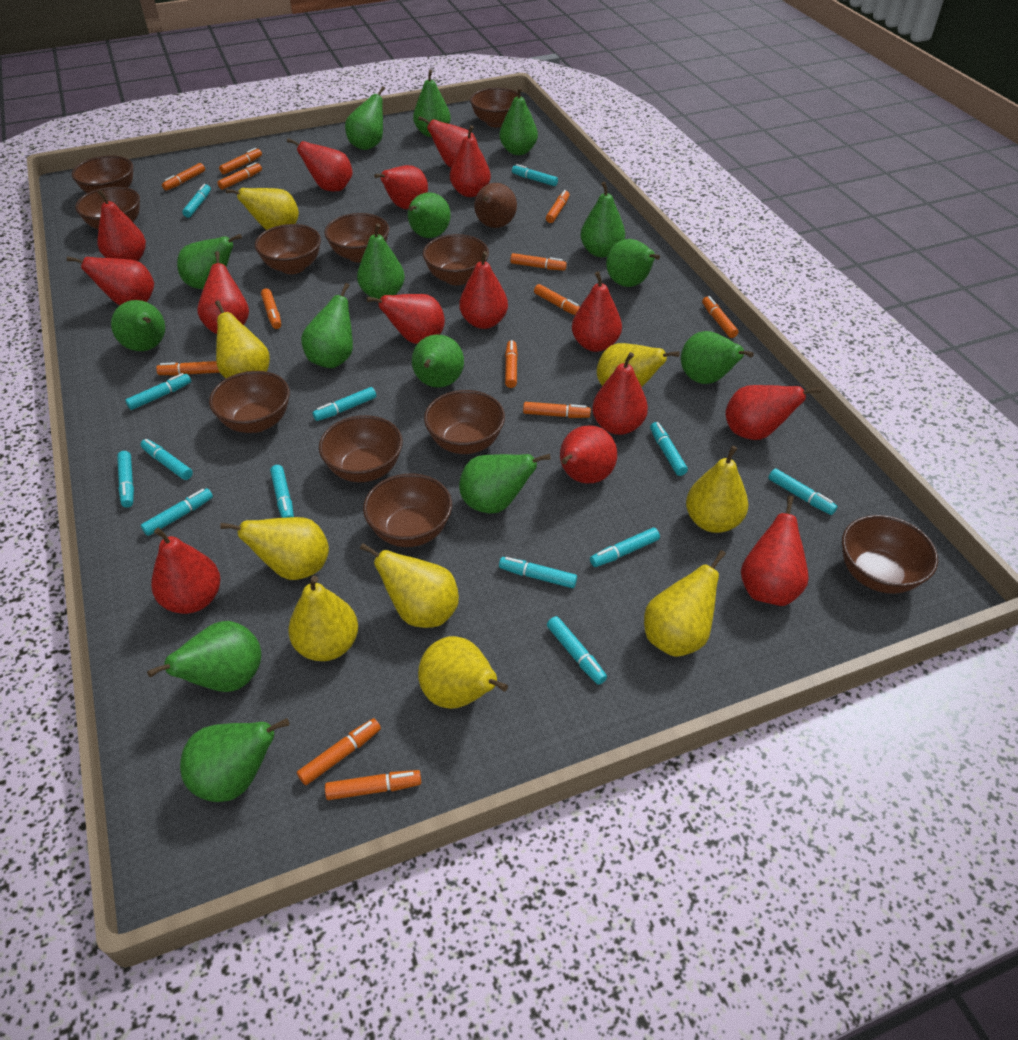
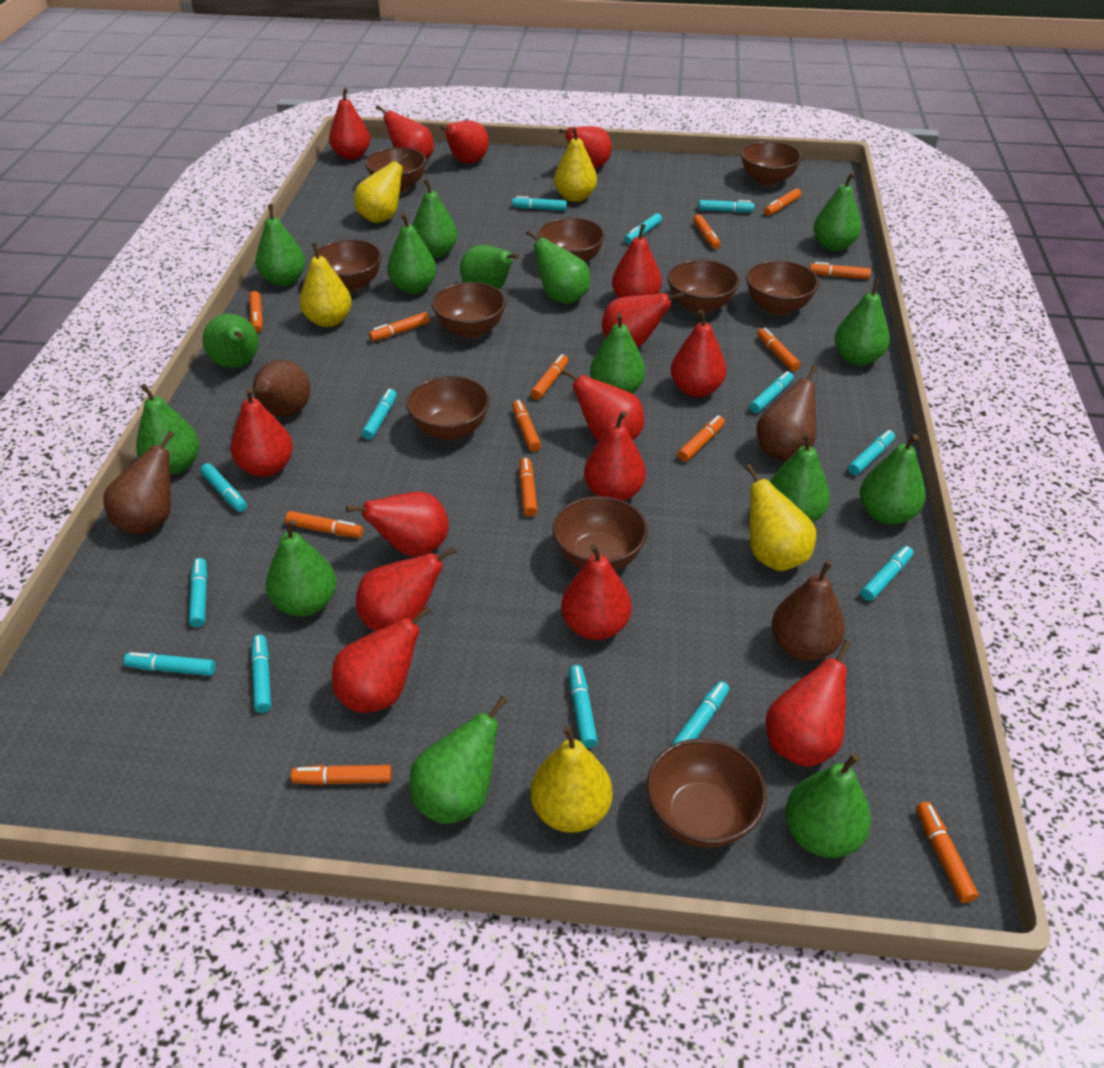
brown bowl: 11 -> 10
brown pear: 1 -> 4
yellow pear: 9 -> 5

